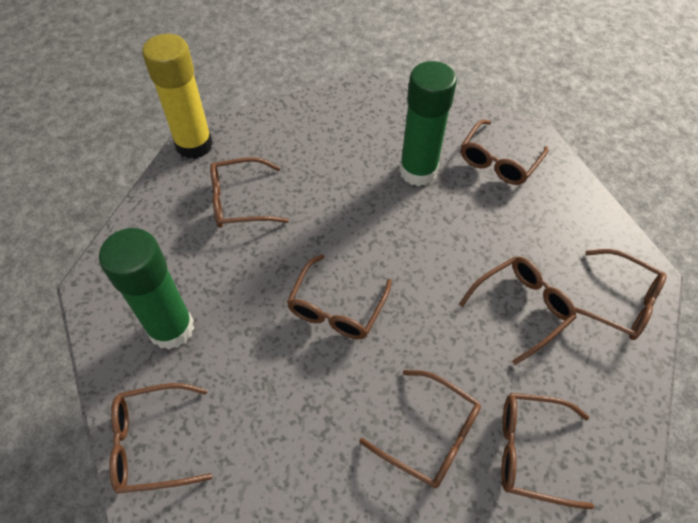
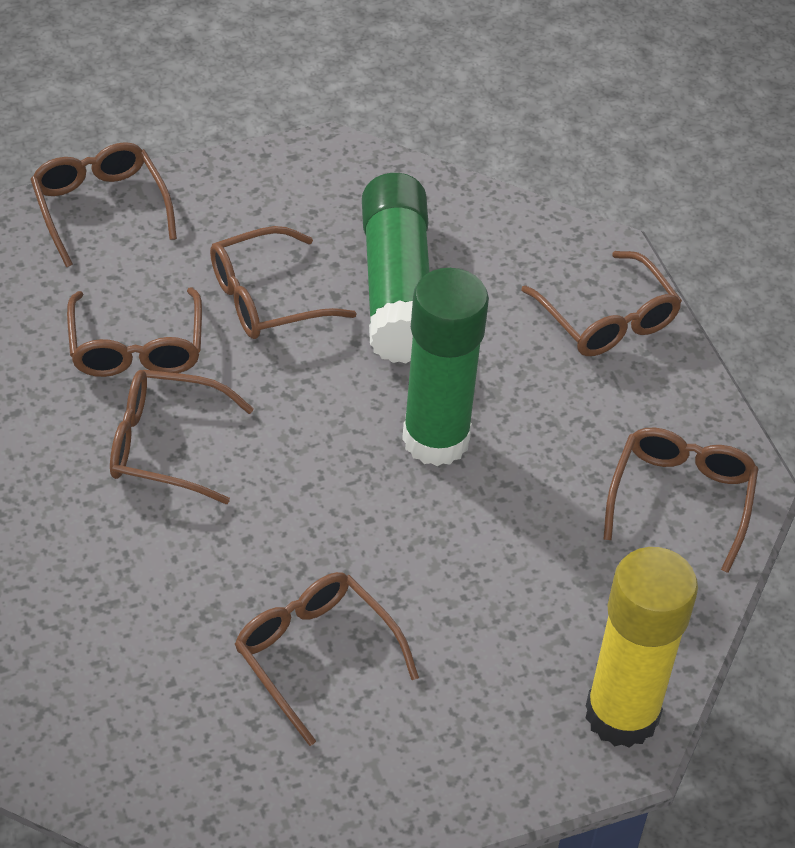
brown glasses: 8 -> 7

